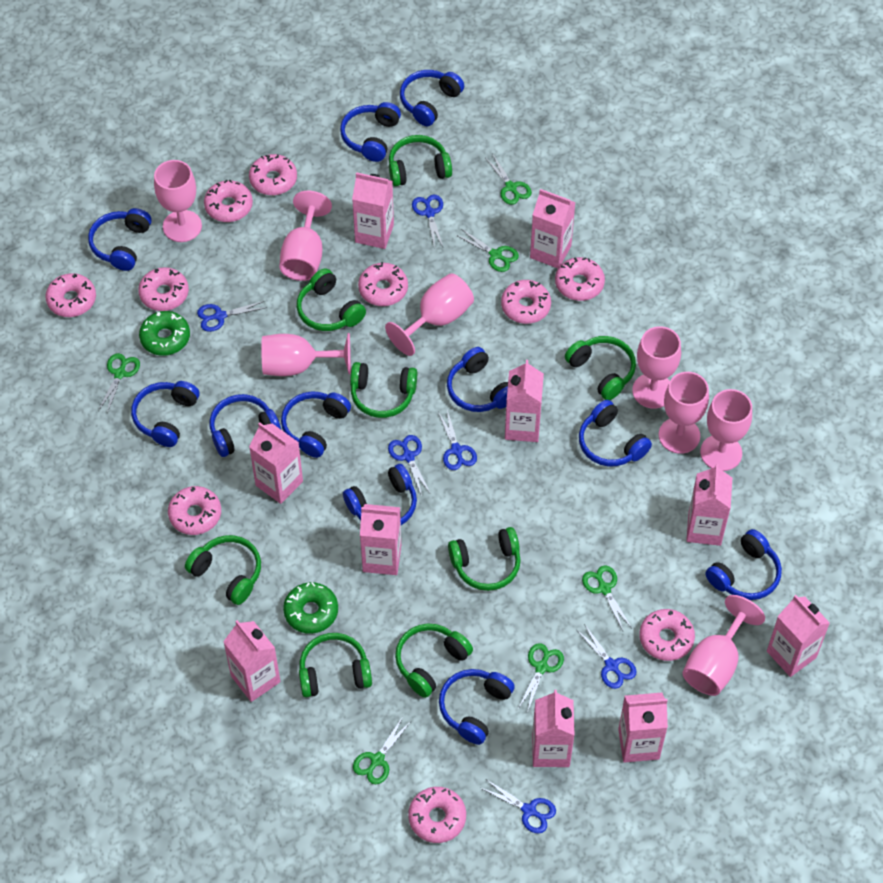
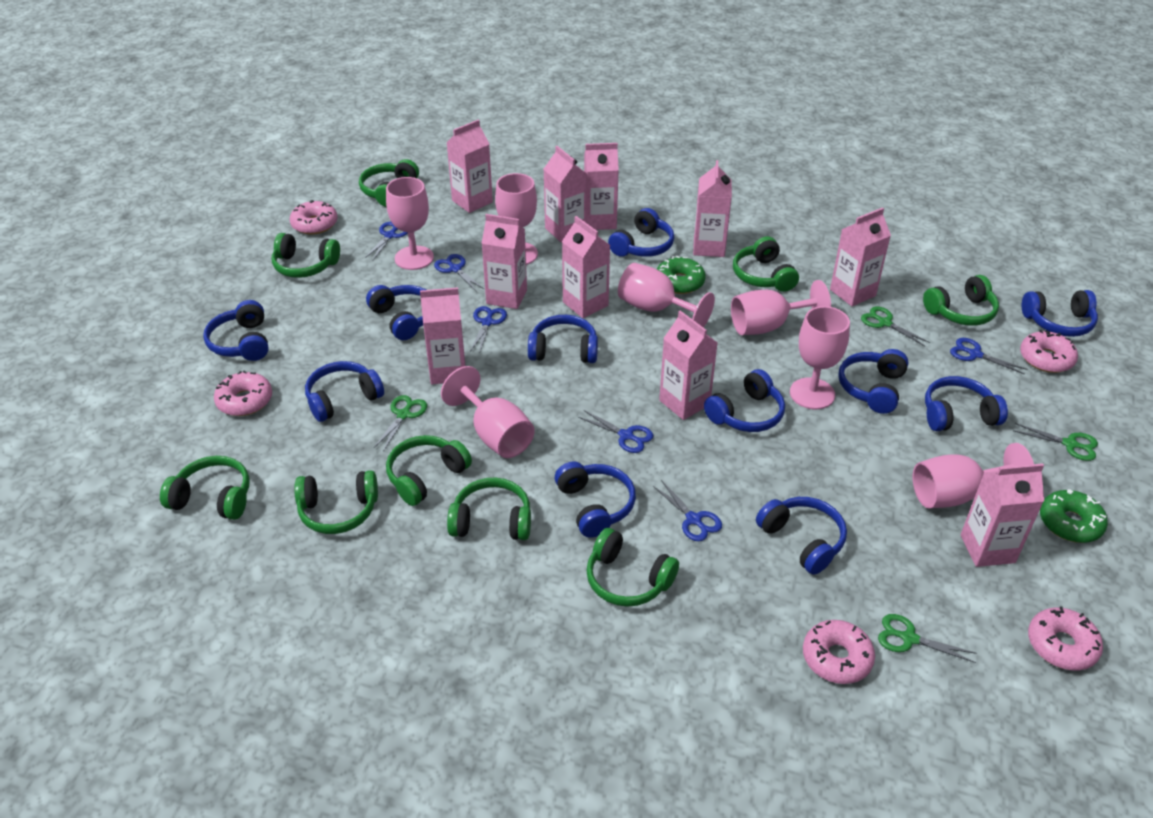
green headphones: 8 -> 9
green scissors: 6 -> 4
pink donut: 10 -> 5
pink goblet: 8 -> 7

